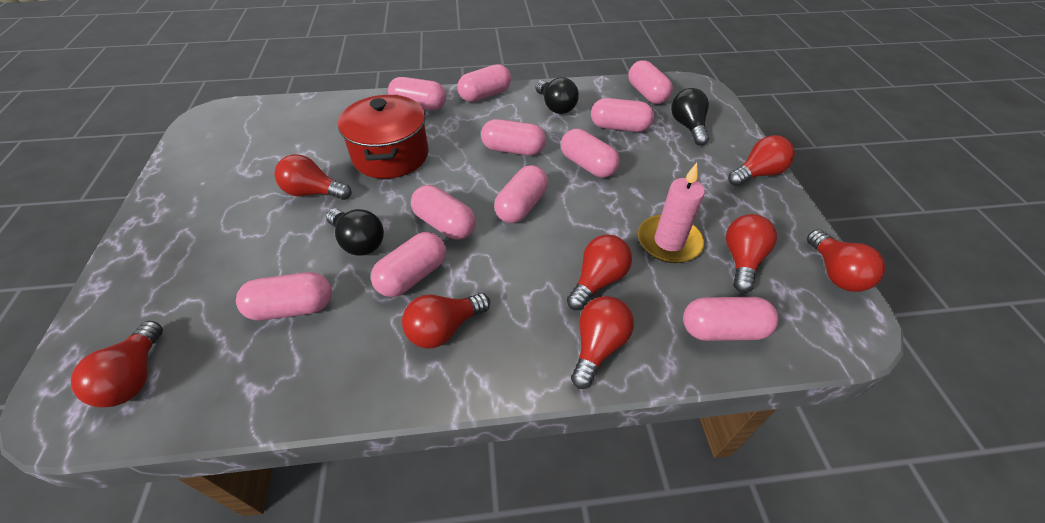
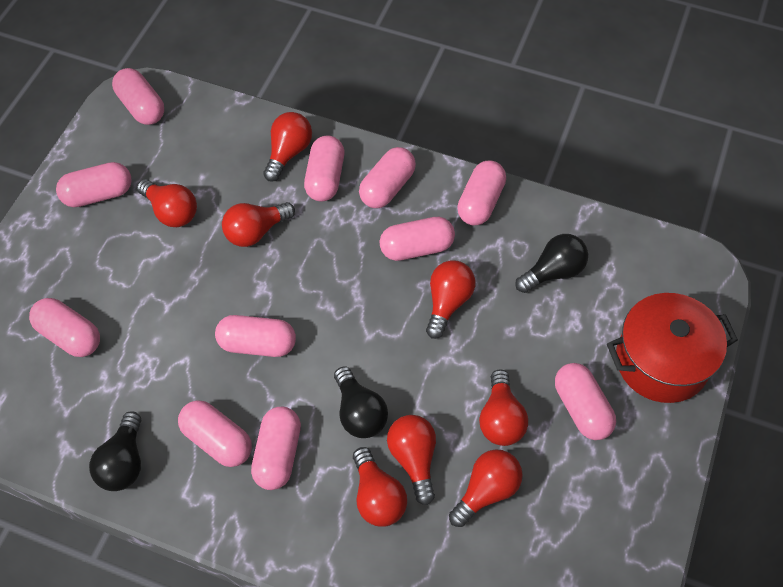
pink candle: 1 -> 0

